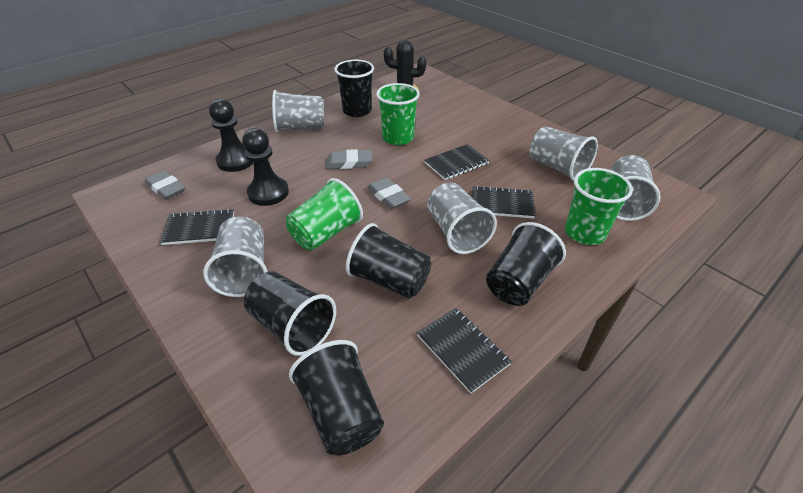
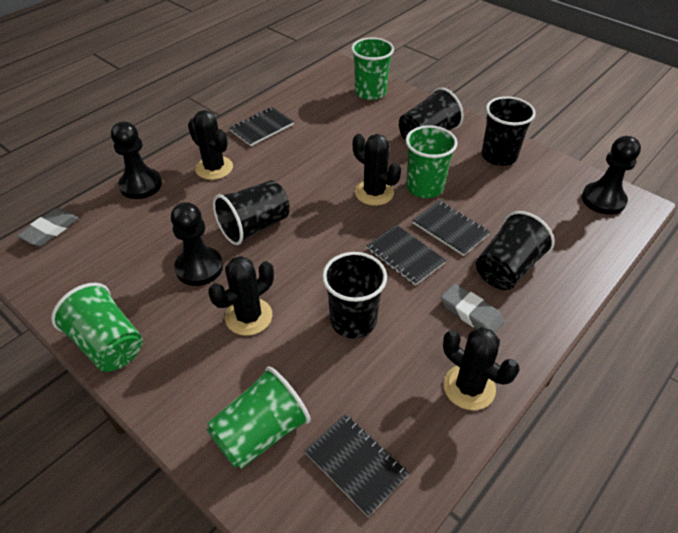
black cactus: 1 -> 4
black pawn: 2 -> 3
green cup: 3 -> 4
grey cup: 5 -> 0
grey eraser: 3 -> 2

